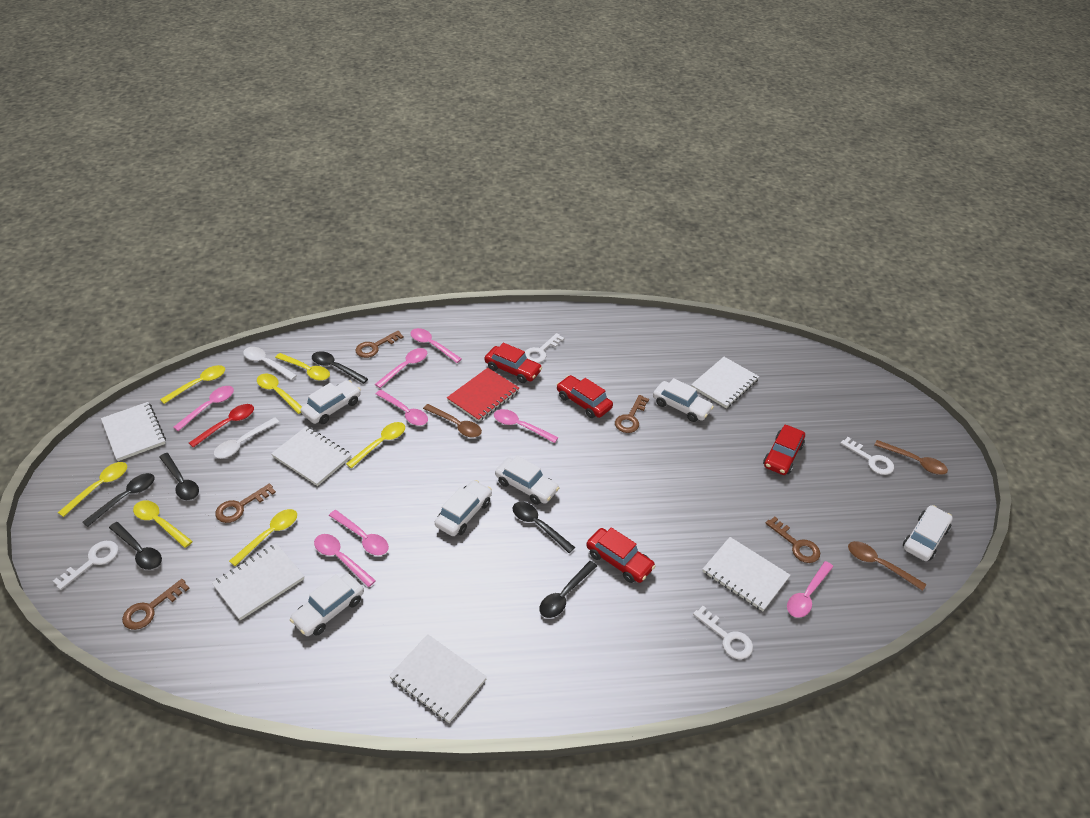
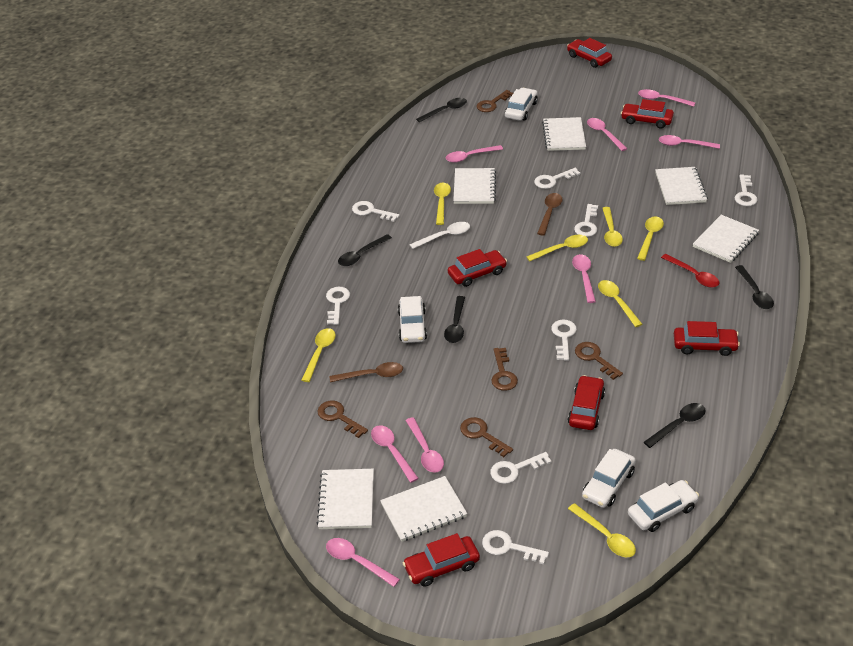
black spoon: 6 -> 5
brown spoon: 3 -> 2
red car: 4 -> 6
red notebook: 1 -> 0
white car: 6 -> 4
white key: 4 -> 8
white spoon: 2 -> 1

